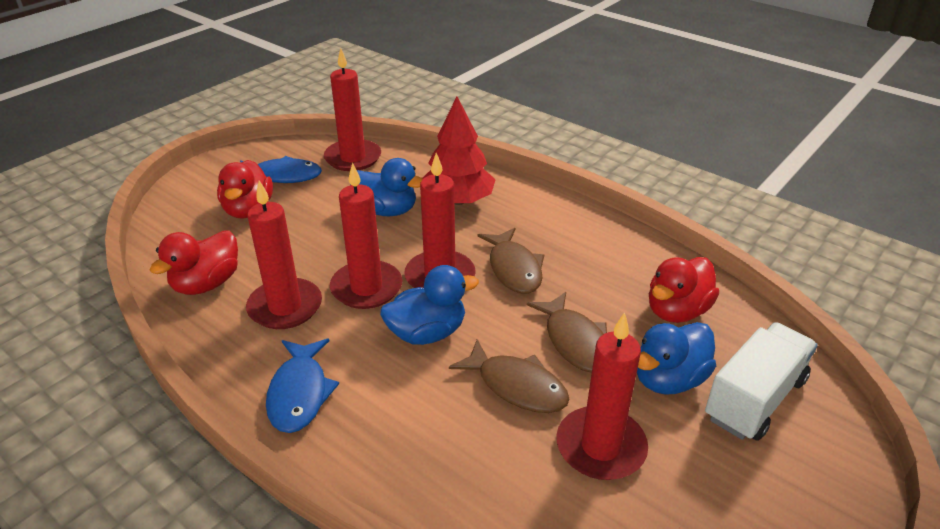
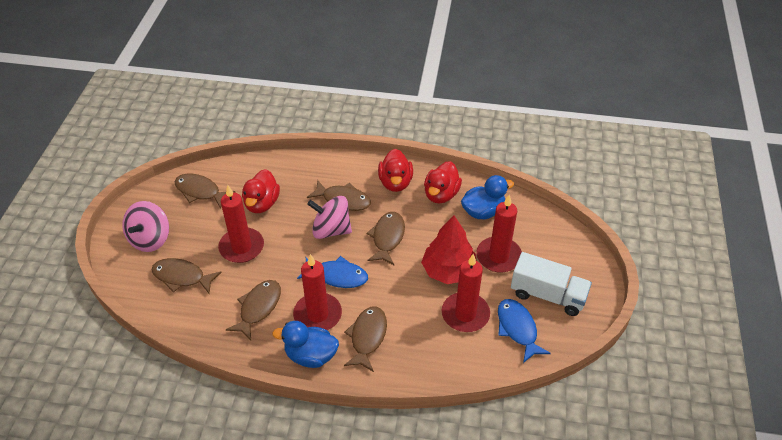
blue duck: 3 -> 2
brown fish: 3 -> 6
pink spinning top: 0 -> 2
red candle: 5 -> 4

